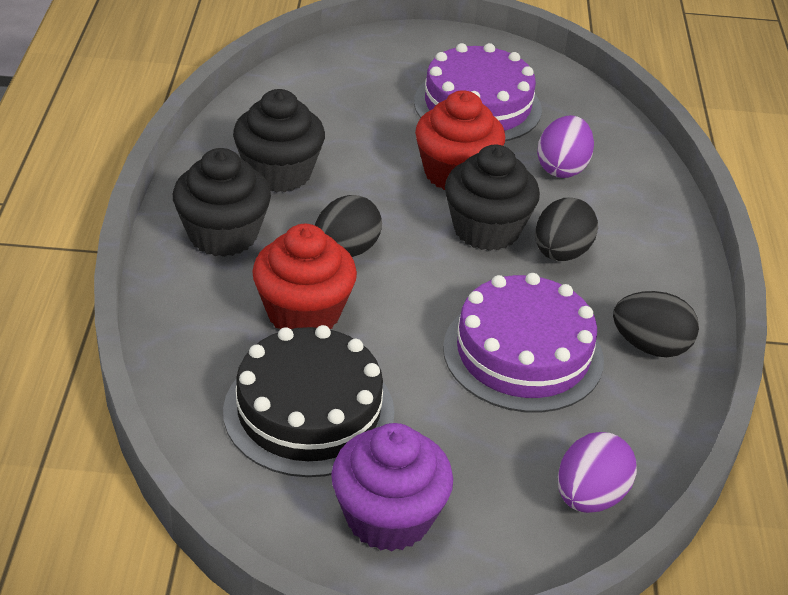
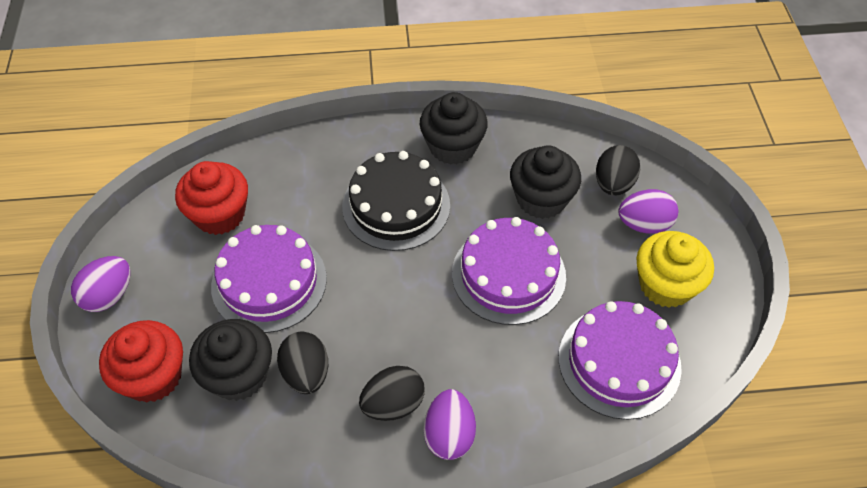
purple cake: 2 -> 3
purple cupcake: 1 -> 0
purple egg: 2 -> 3
yellow cupcake: 0 -> 1

